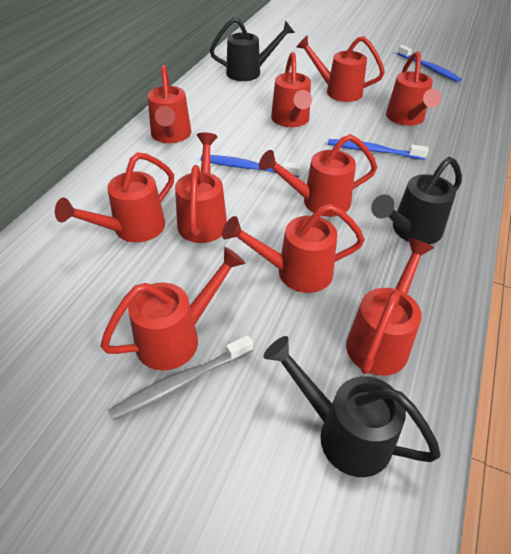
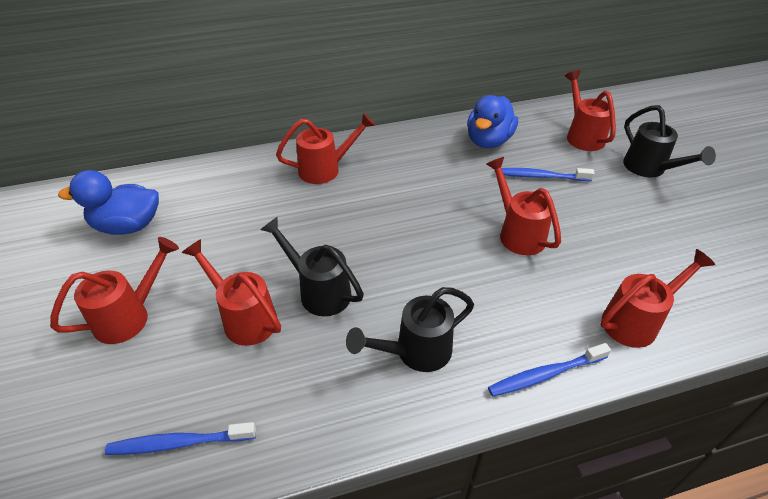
blue duck: 0 -> 2
grey toothbrush: 1 -> 0
red watering can: 10 -> 6

